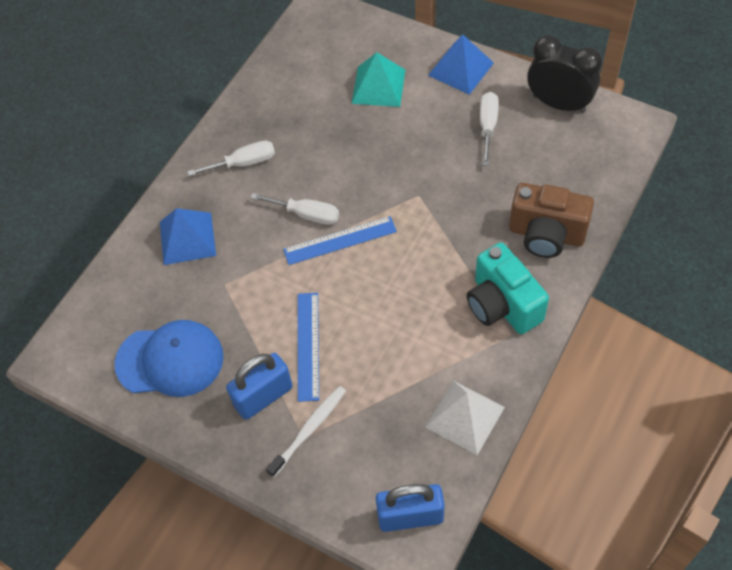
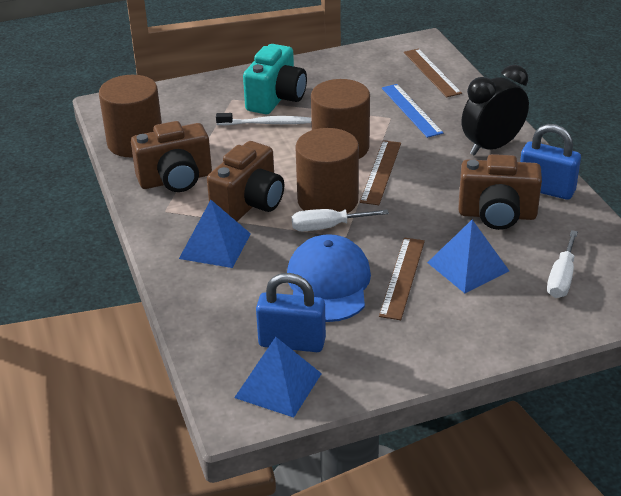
blue pyramid: 2 -> 3
blue ruler: 2 -> 1
brown camera: 1 -> 3
brown cylinder: 0 -> 3
brown ruler: 0 -> 3
turquoise pyramid: 1 -> 0
white pyramid: 1 -> 0
white screwdriver: 3 -> 2

